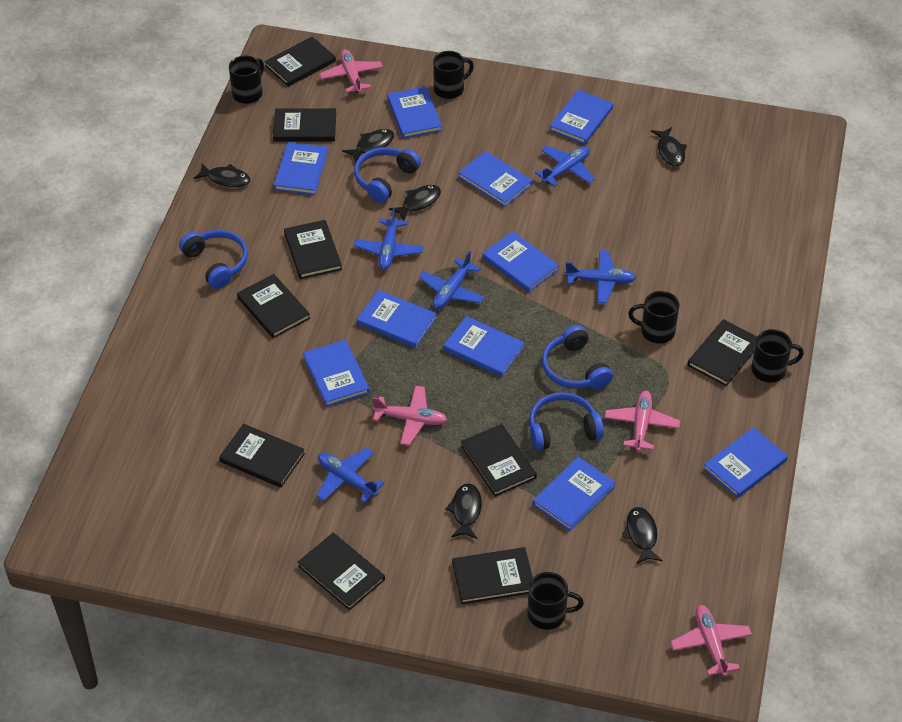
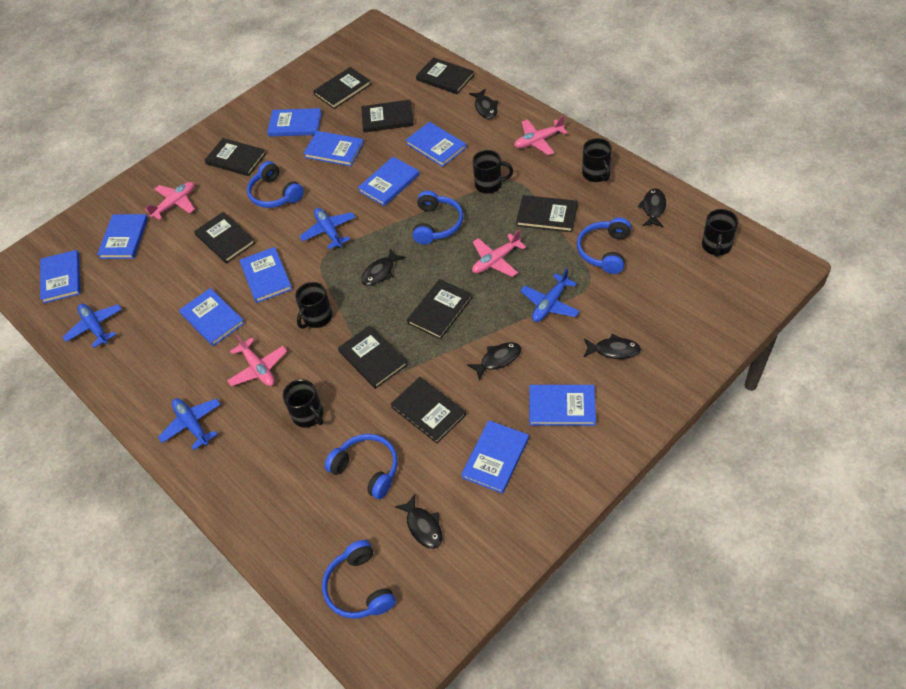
blue headphones: 4 -> 5
blue plane: 5 -> 4

